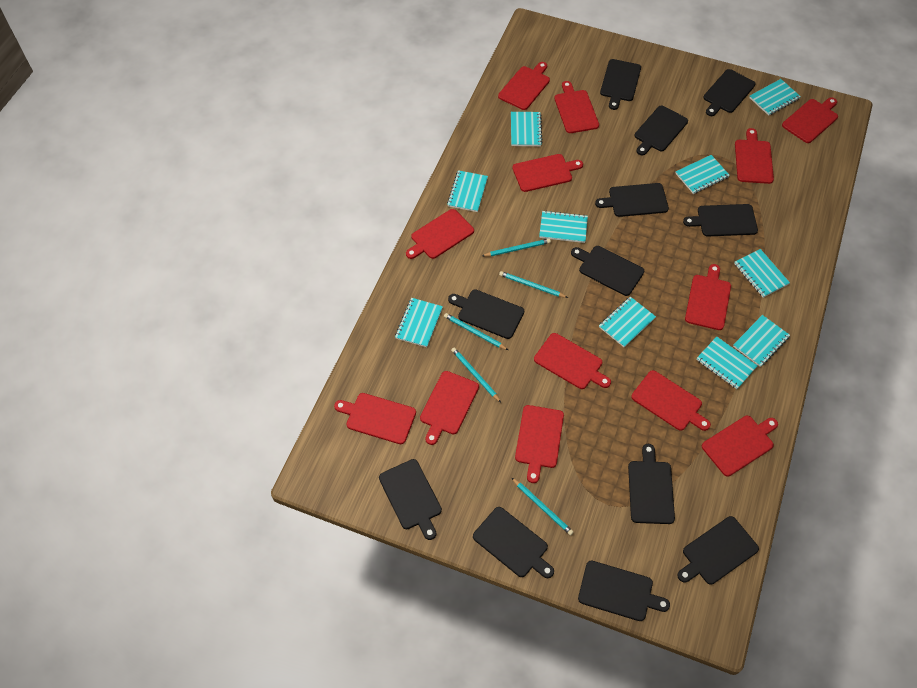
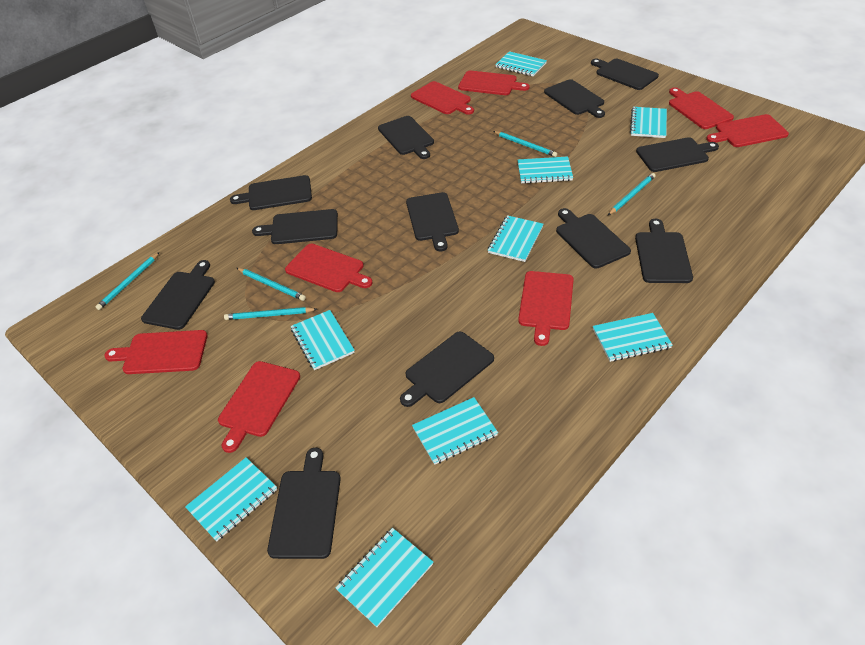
red cutting board: 13 -> 8
turquoise notebook: 10 -> 9

